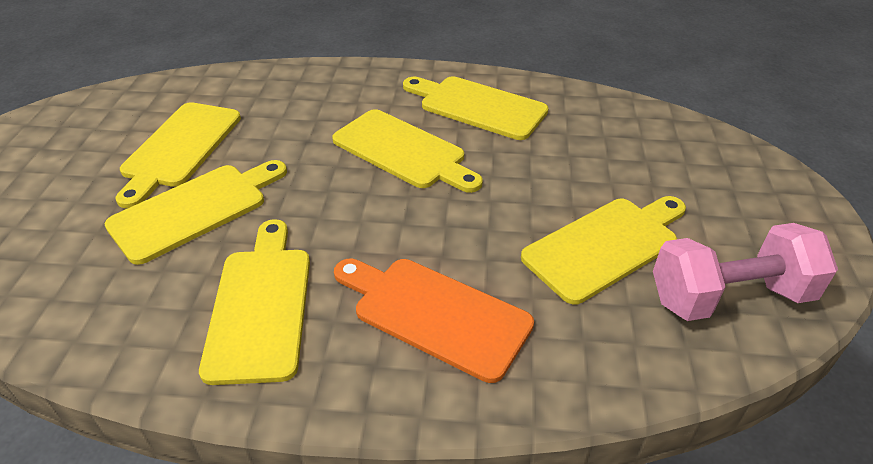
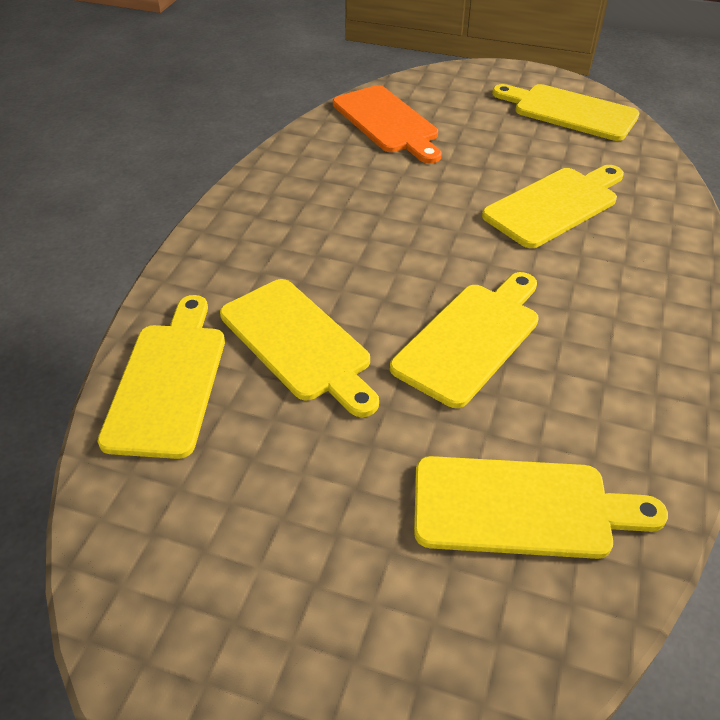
pink dumbbell: 1 -> 0

